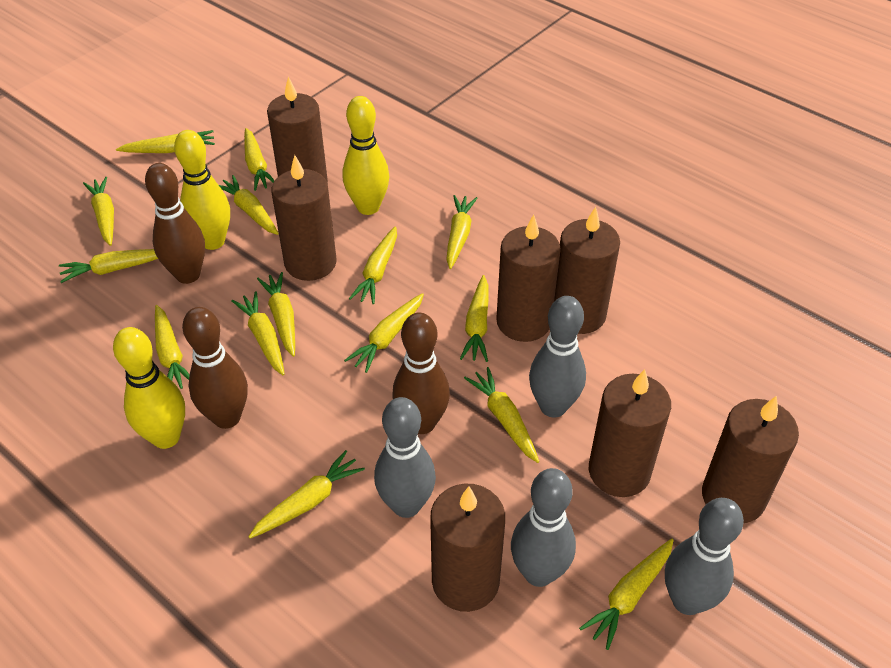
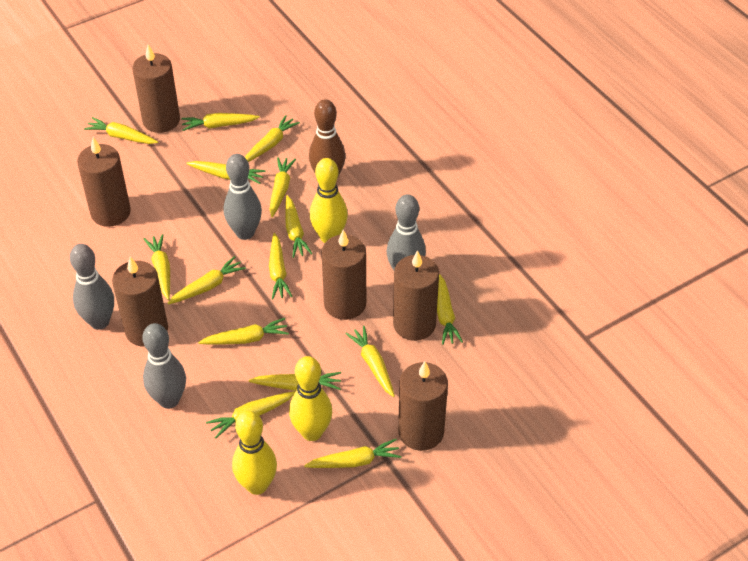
brown bowling pin: 3 -> 1
brown candle: 7 -> 6

